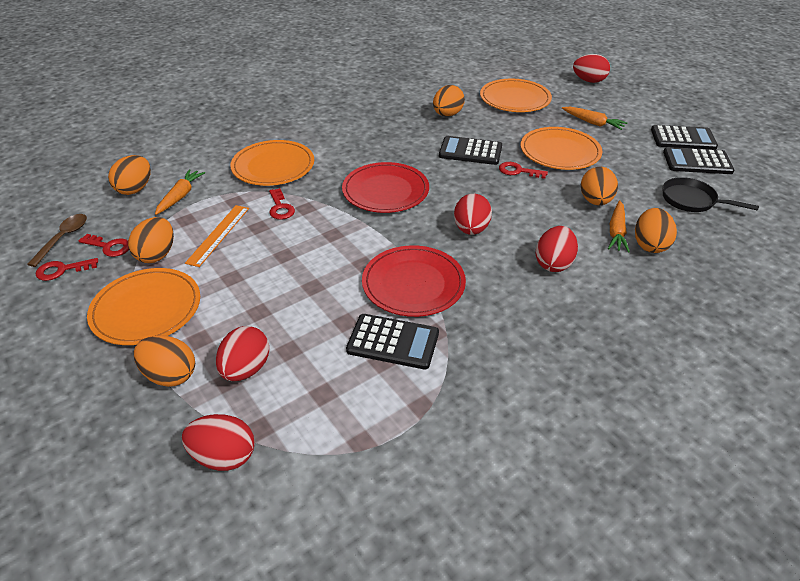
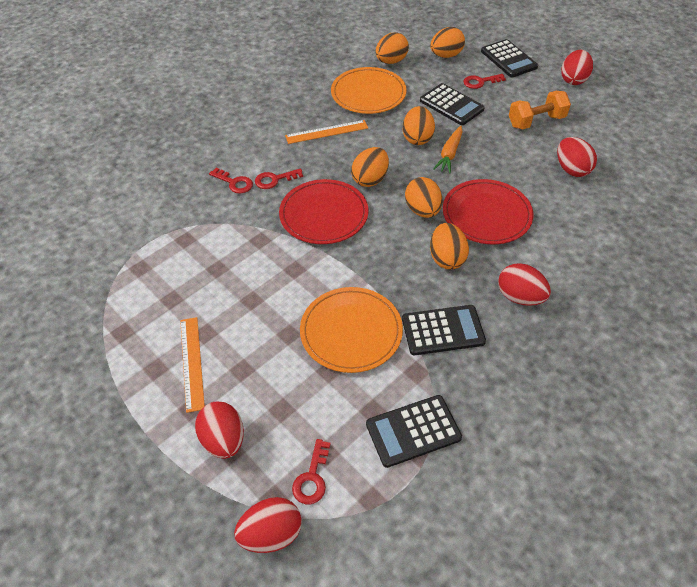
black pan: 1 -> 0
brown spoon: 1 -> 0
orange carrot: 3 -> 1
orange dumbbell: 0 -> 1
orange plate: 4 -> 2
orange ruler: 1 -> 2

